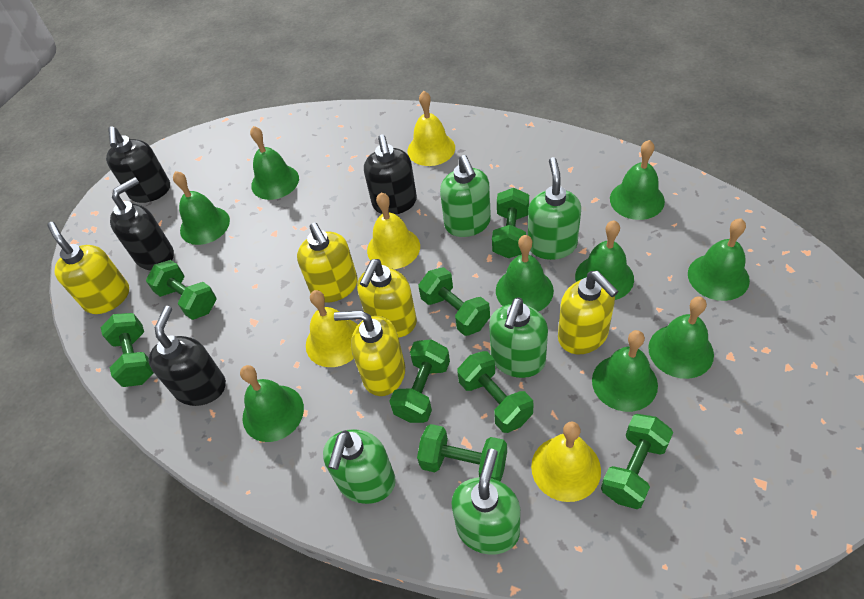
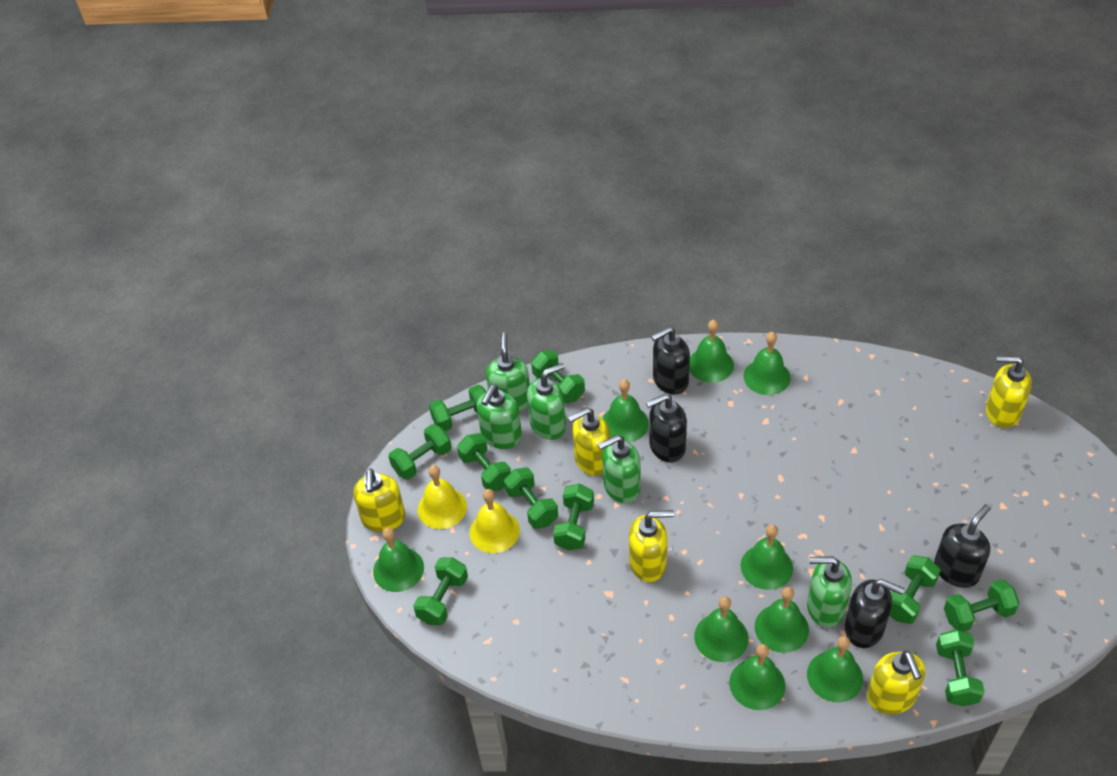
green dumbbell: 8 -> 10
yellow bell: 4 -> 2

